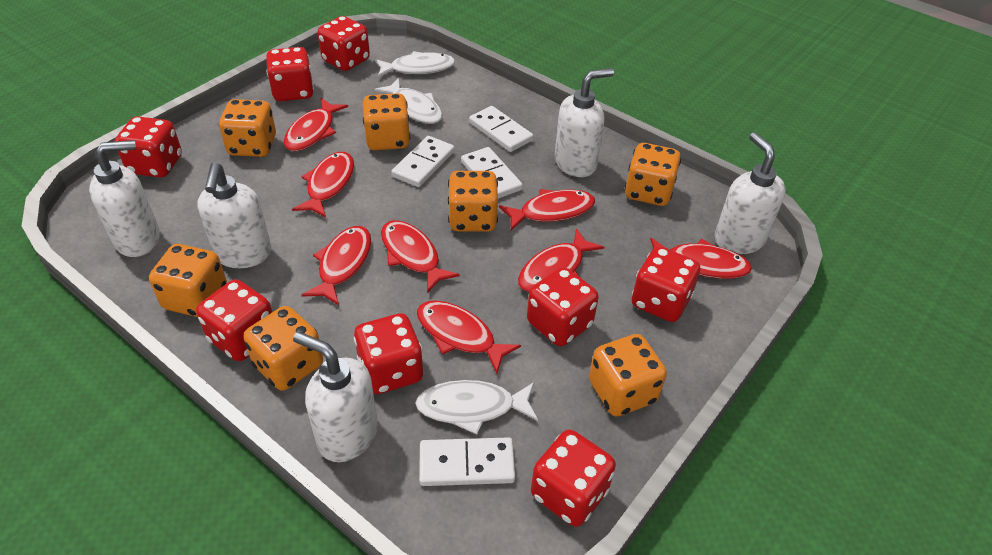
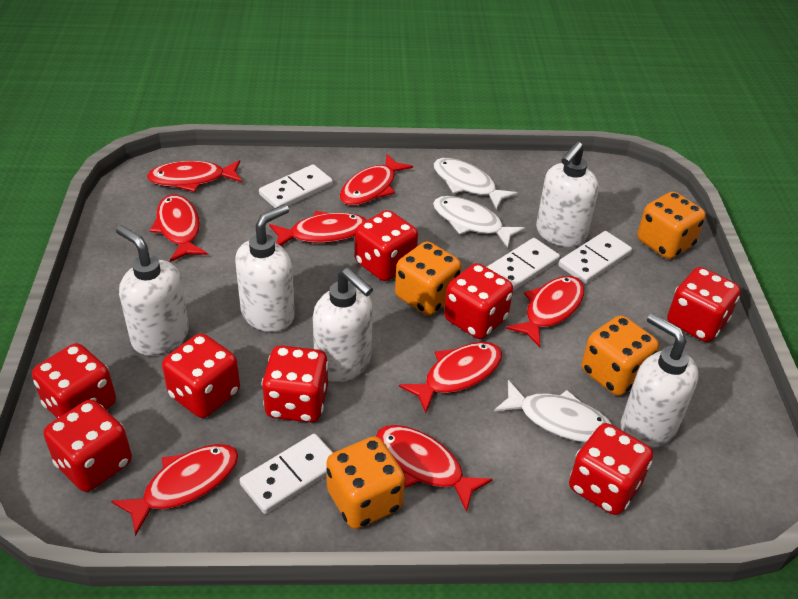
orange dice: 7 -> 4

